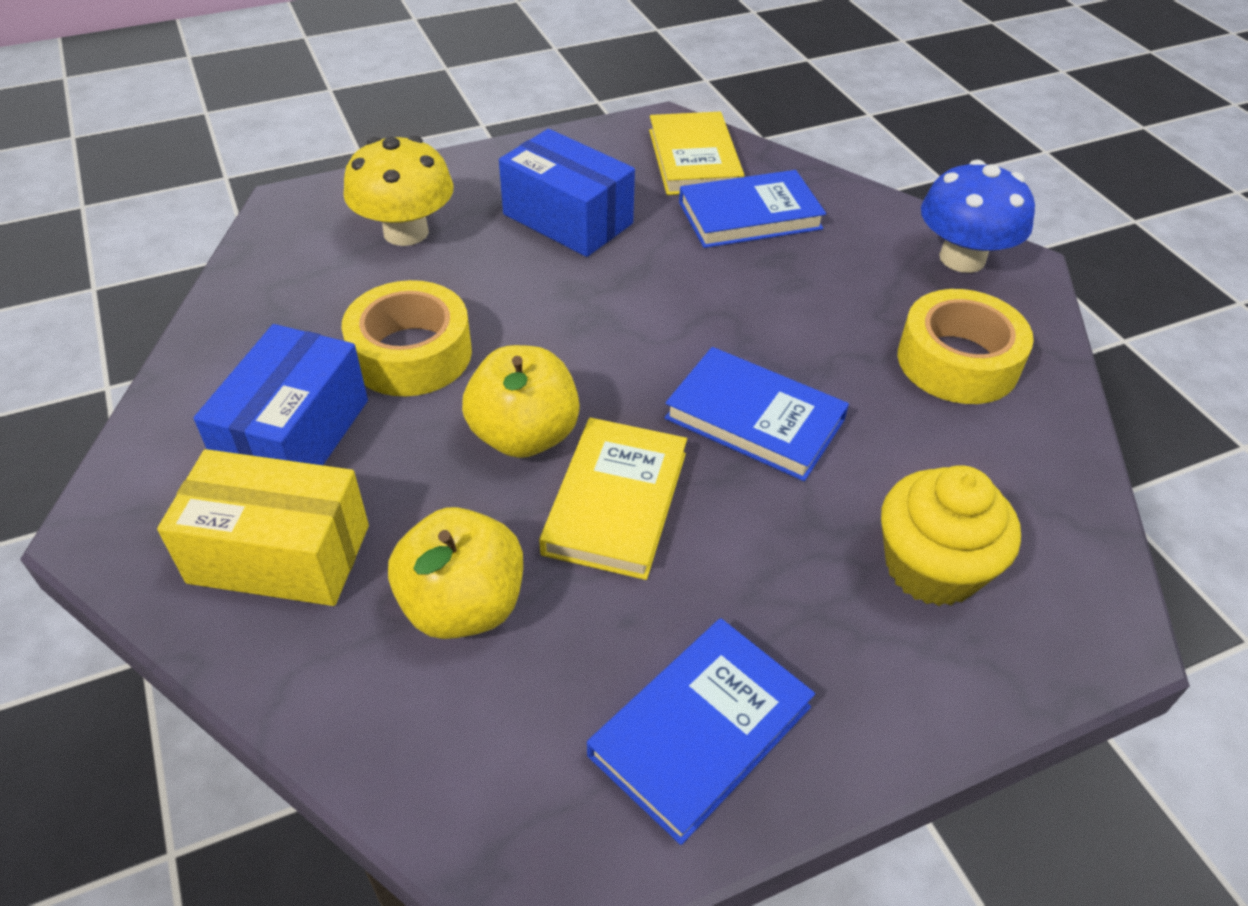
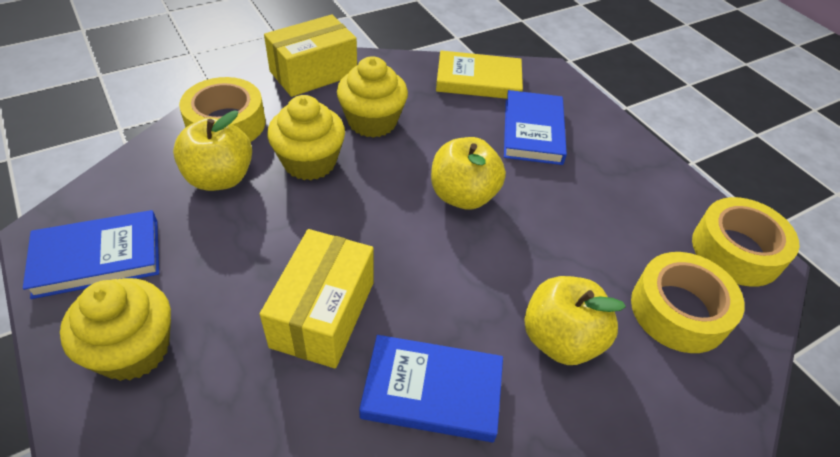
blue box: 2 -> 0
blue mushroom: 1 -> 0
yellow apple: 2 -> 3
yellow book: 2 -> 1
yellow box: 1 -> 2
yellow cupcake: 1 -> 3
yellow mushroom: 1 -> 0
yellow tape: 2 -> 3

